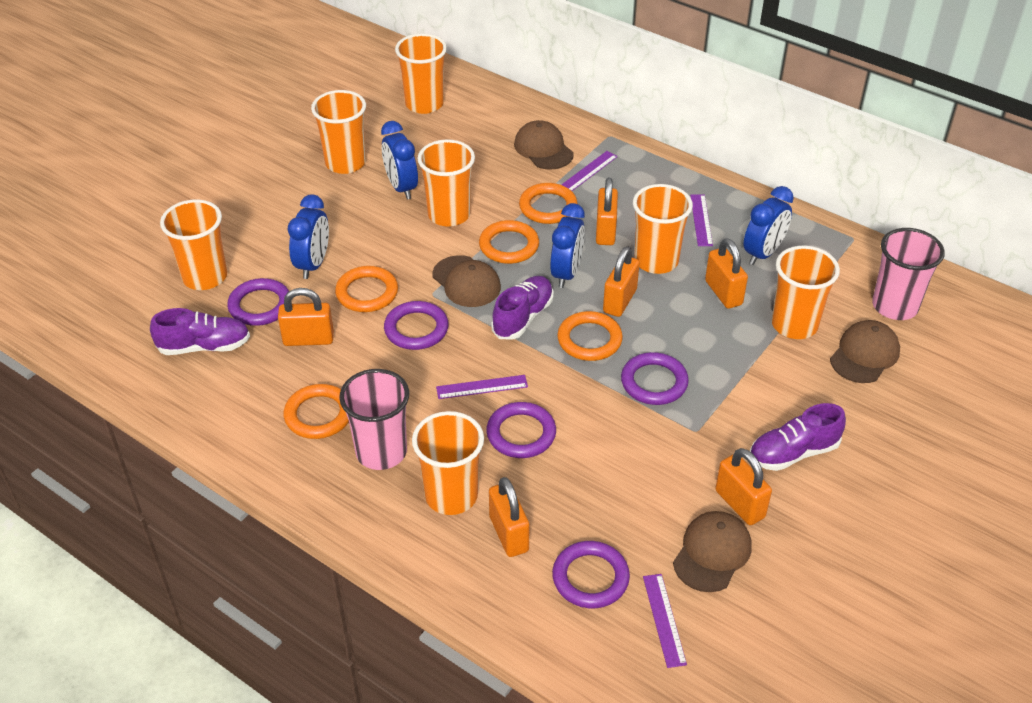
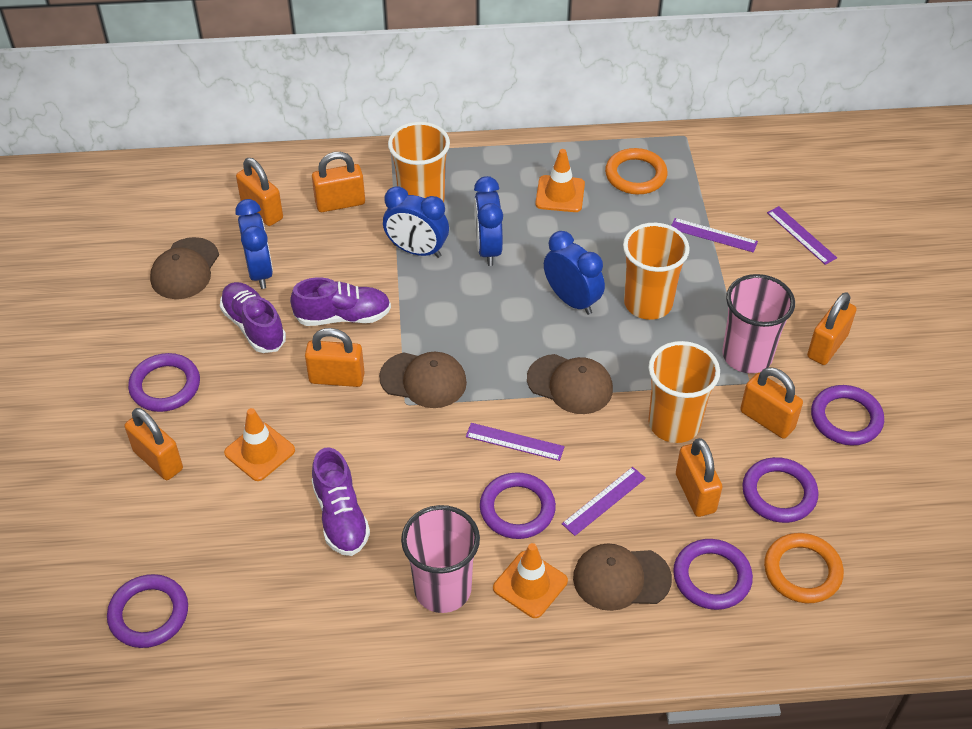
orange cup: 7 -> 3
orange padlock: 6 -> 7
orange ring: 5 -> 2
orange traffic cone: 0 -> 3
purple ring: 5 -> 6

